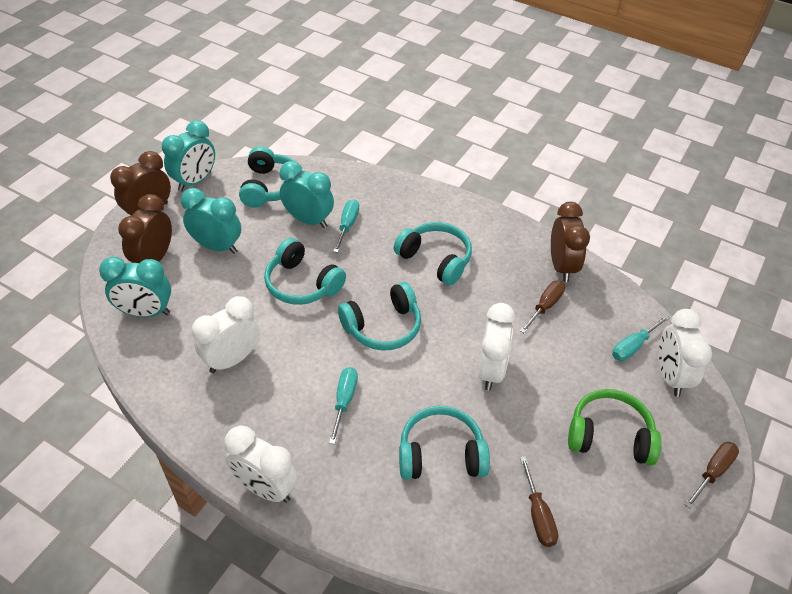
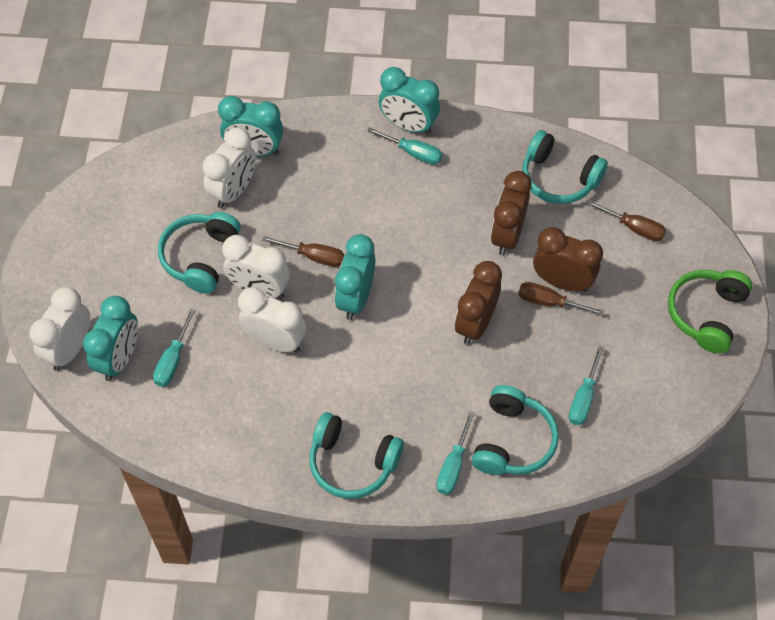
turquoise headphones: 5 -> 4
turquoise screwdriver: 3 -> 4

